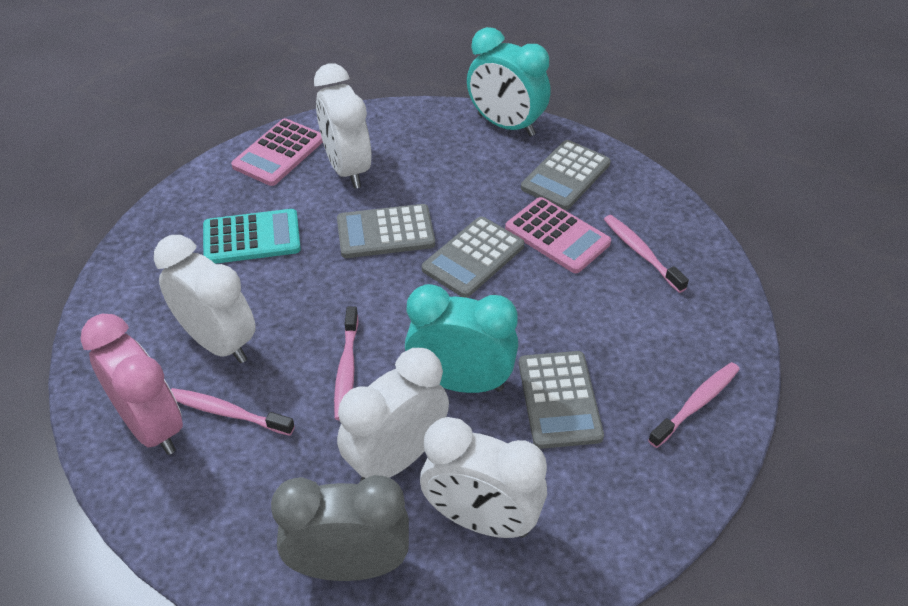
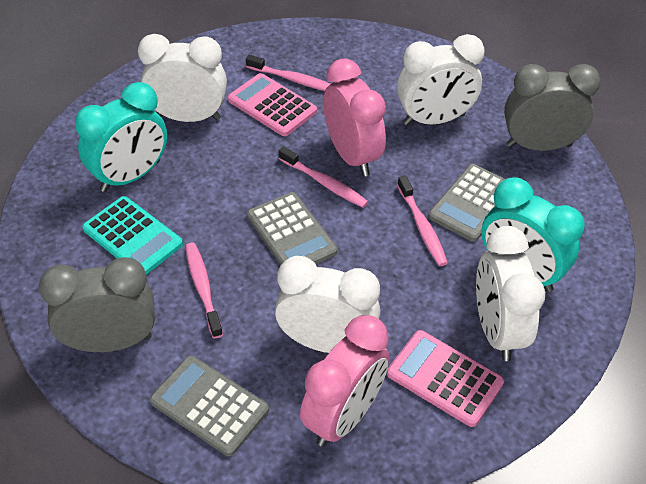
grey calculator: 4 -> 3
grey clock: 1 -> 2
pink clock: 1 -> 2

